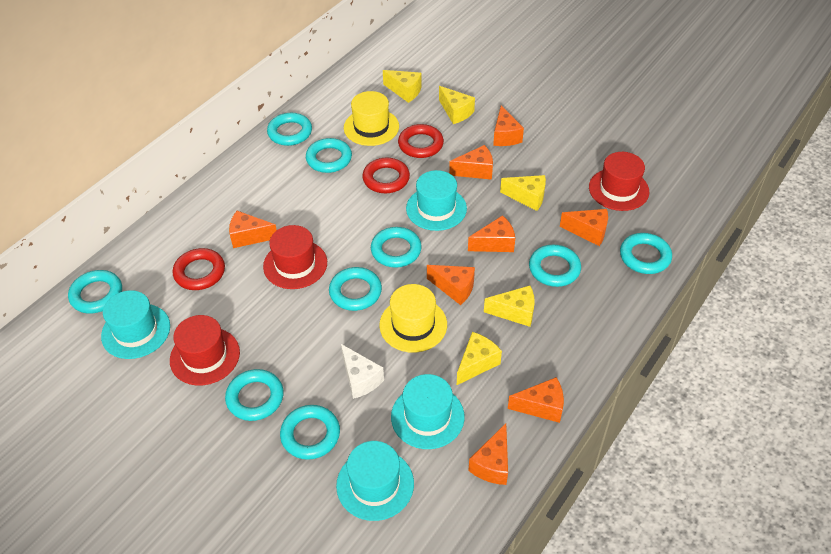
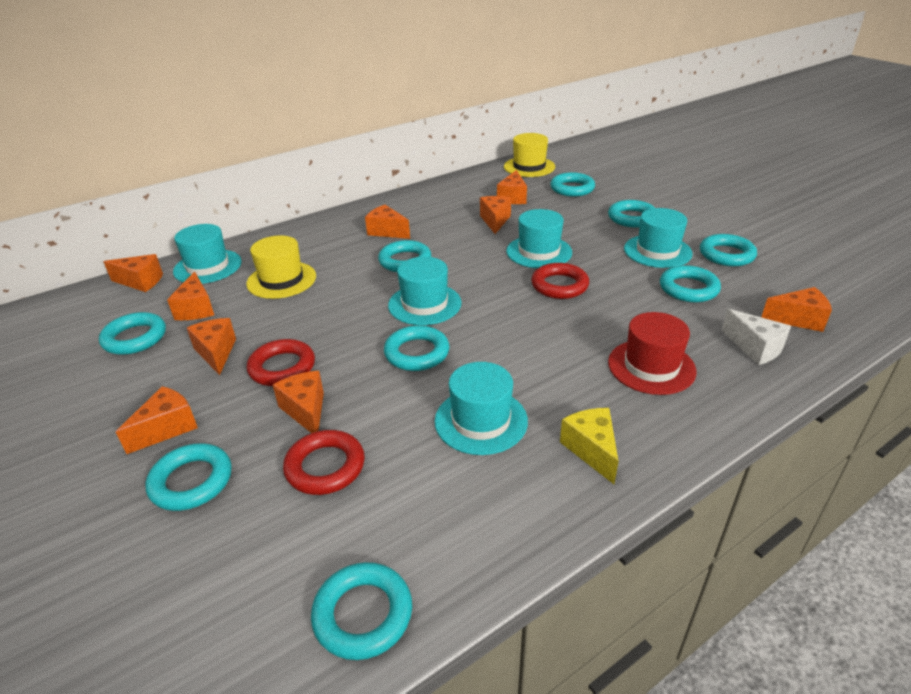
orange cheese: 8 -> 9
red hat: 3 -> 1
turquoise hat: 4 -> 5
yellow cheese: 5 -> 1

